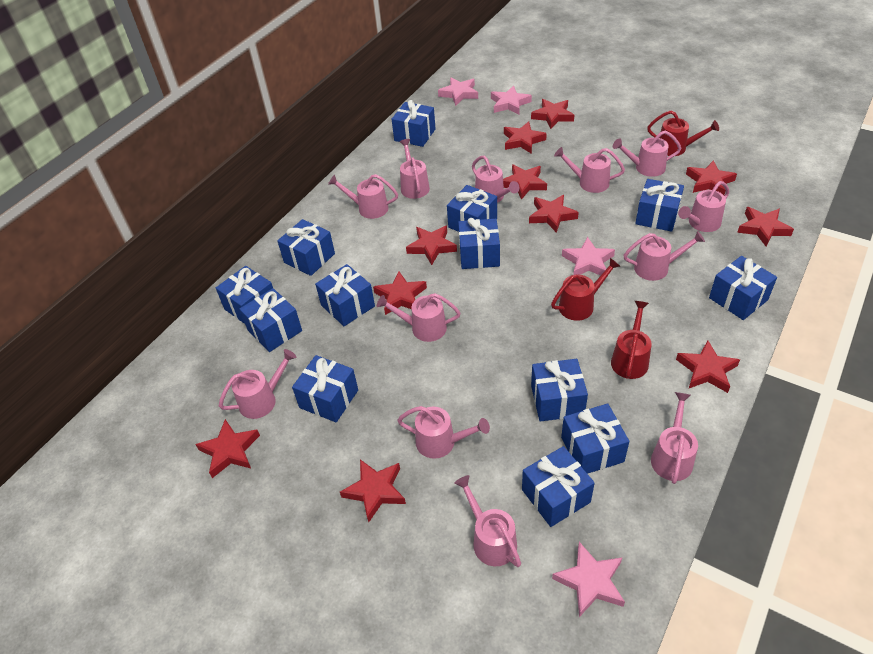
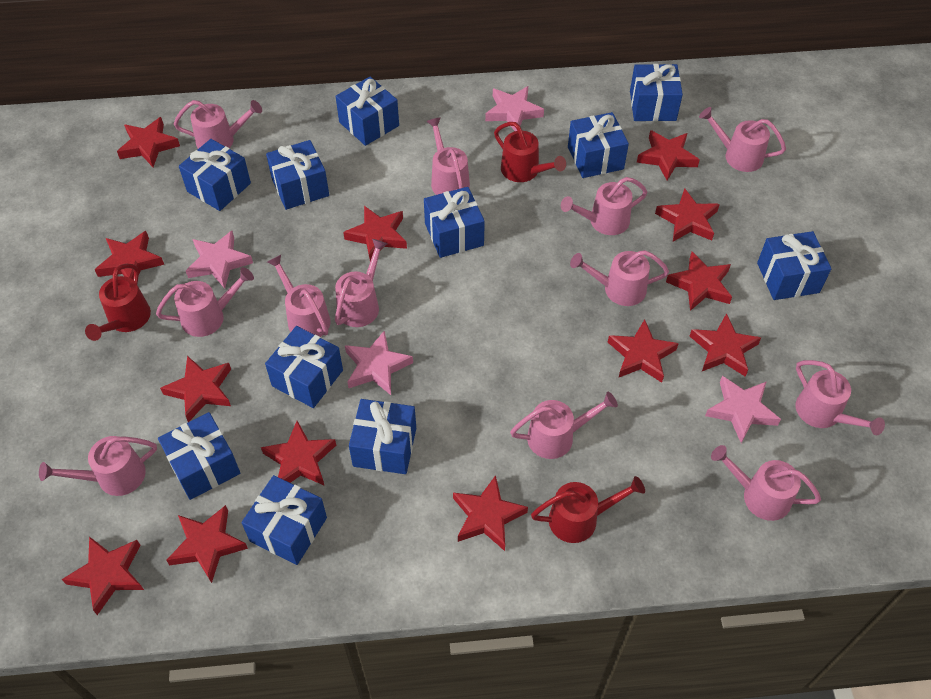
blue gift: 13 -> 11
red star: 11 -> 13

